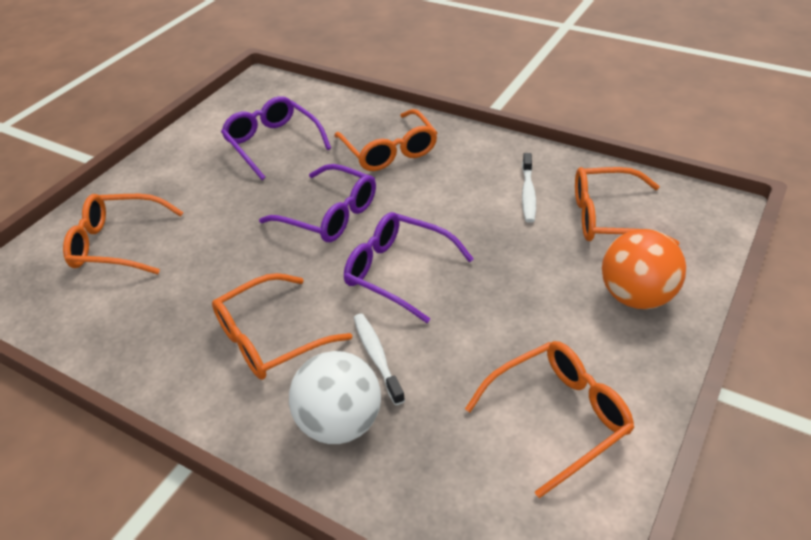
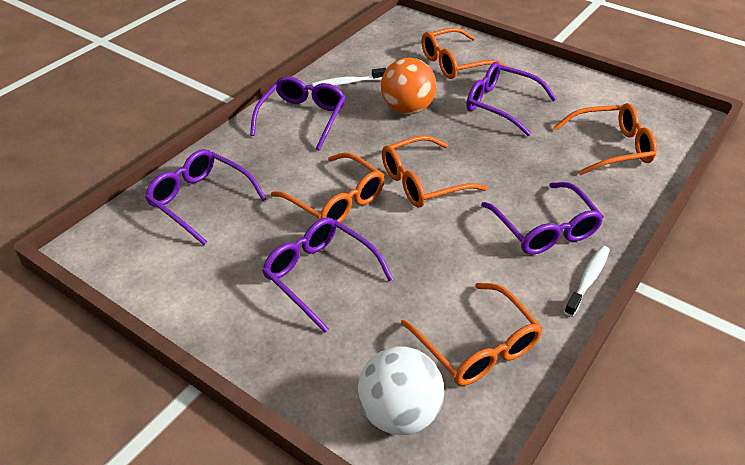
purple glasses: 3 -> 5

